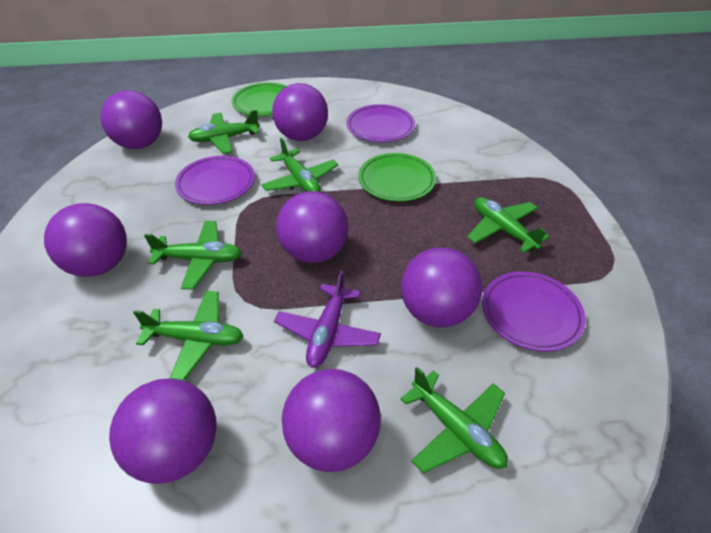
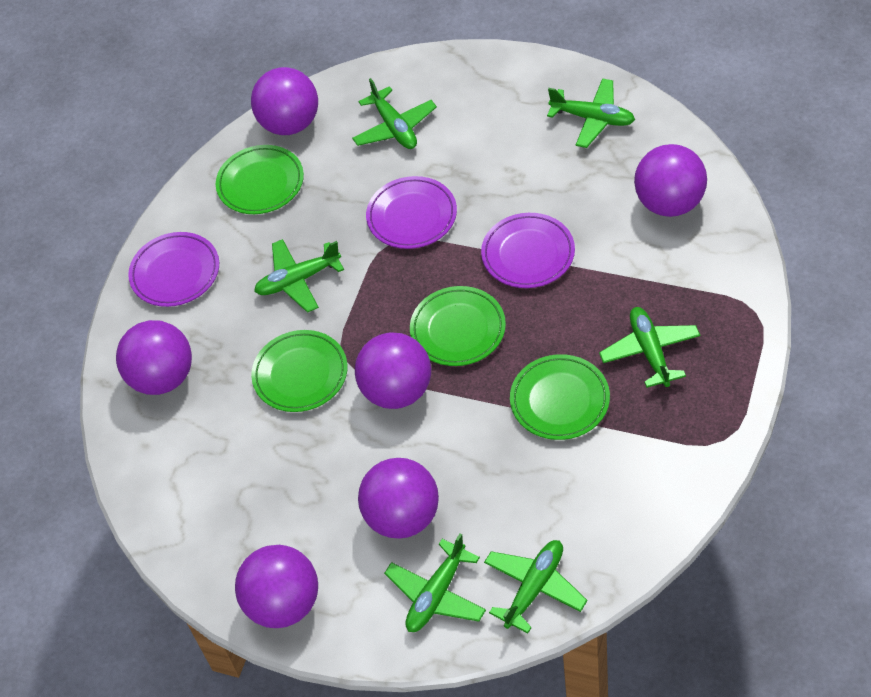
green plate: 2 -> 4
purple ball: 7 -> 6
purple plane: 1 -> 0

